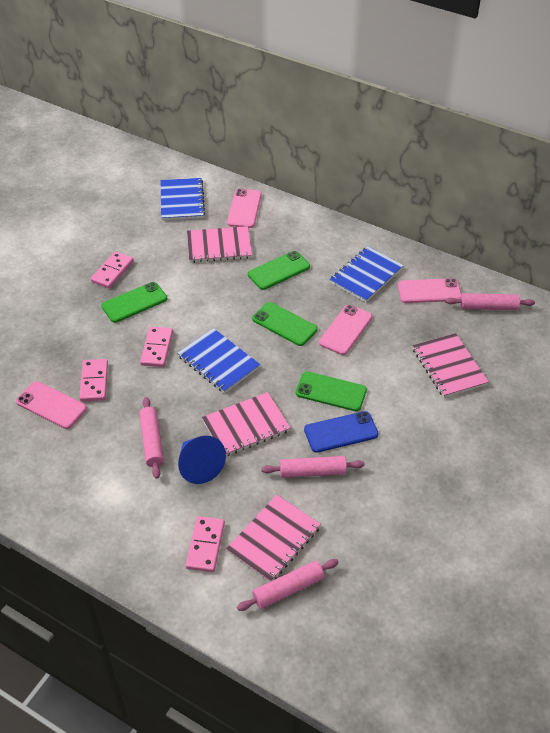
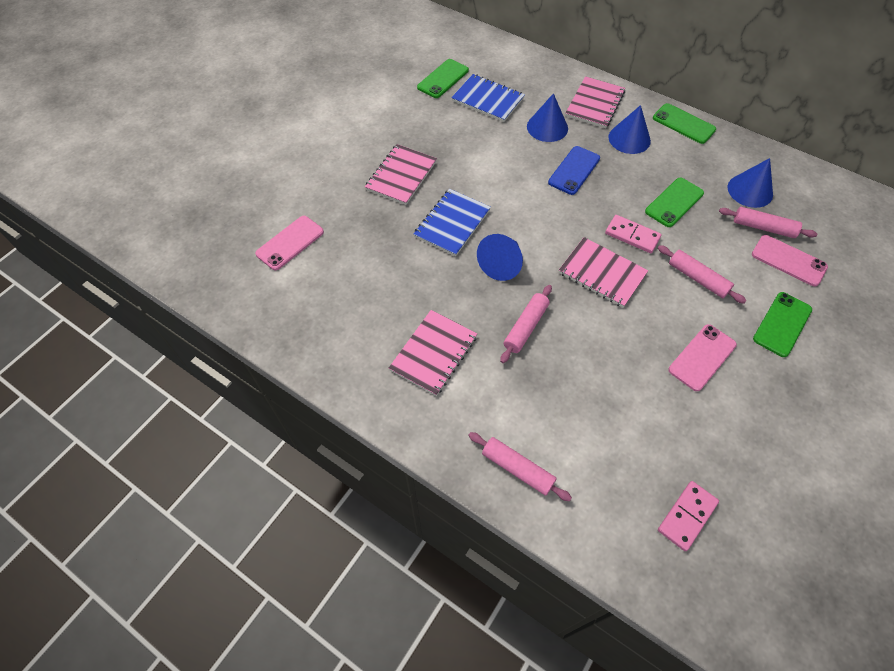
blue cone: 1 -> 4
blue notebook: 3 -> 2
pink domino: 4 -> 2
pink phone: 4 -> 3

